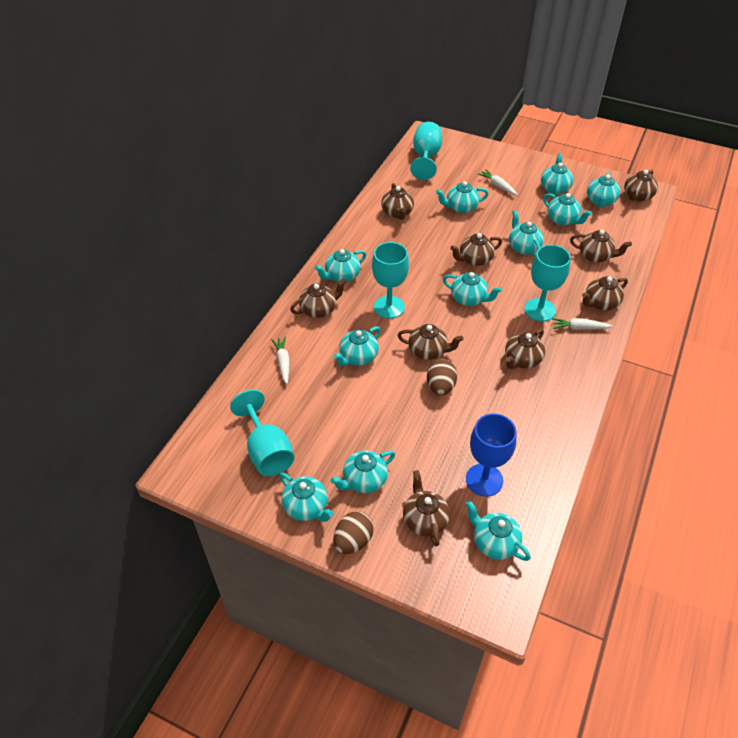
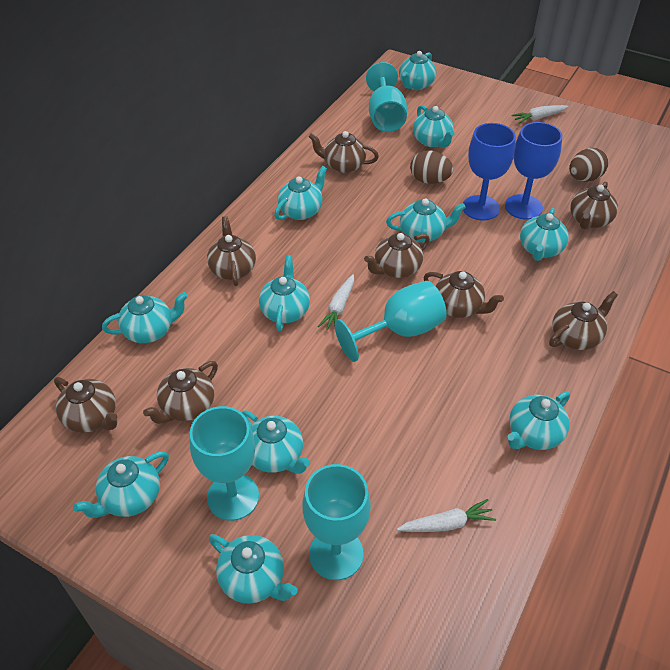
blue goblet: 1 -> 2
brown teapot: 9 -> 8

